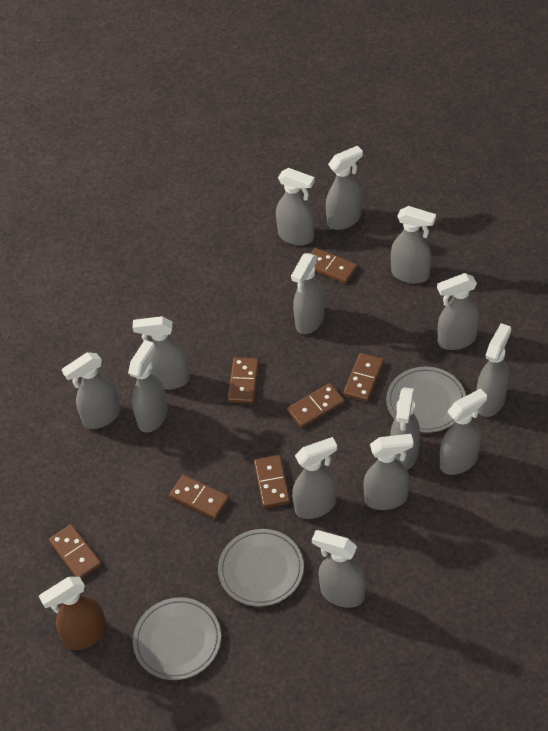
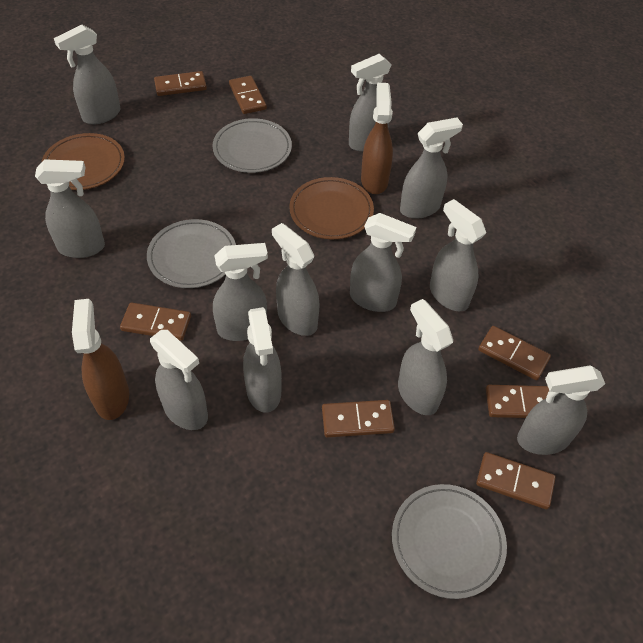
brown plate: 0 -> 2
brown spray bottle: 1 -> 2
grey spray bottle: 14 -> 12

